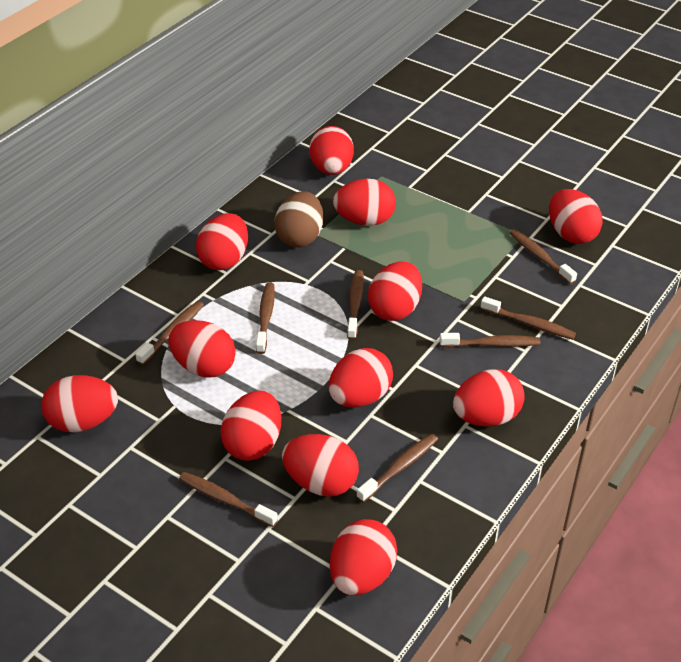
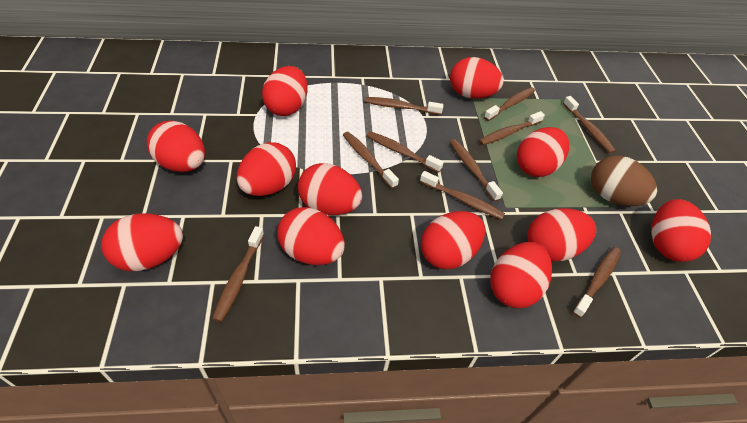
brown toothbrush: 8 -> 10

